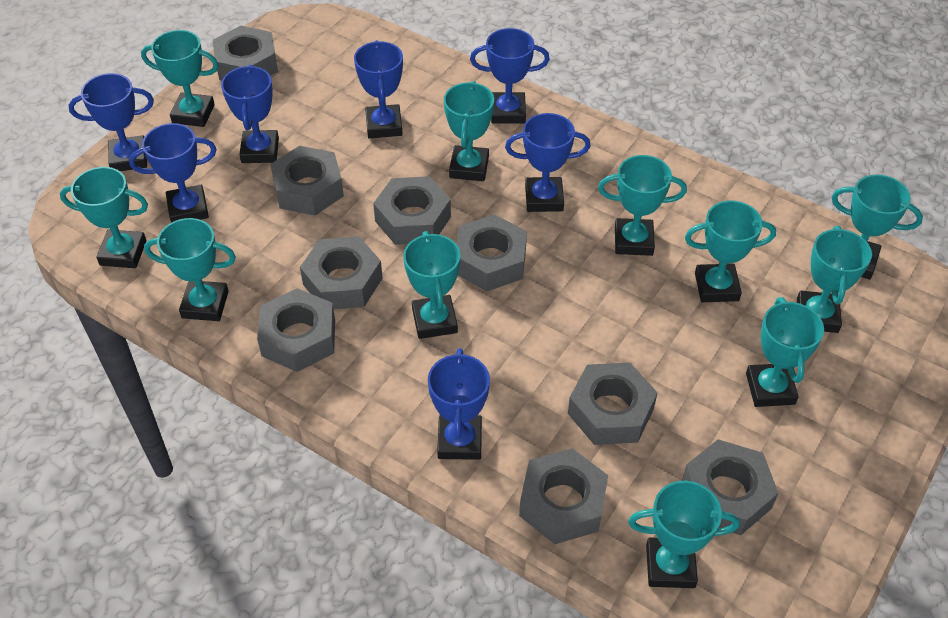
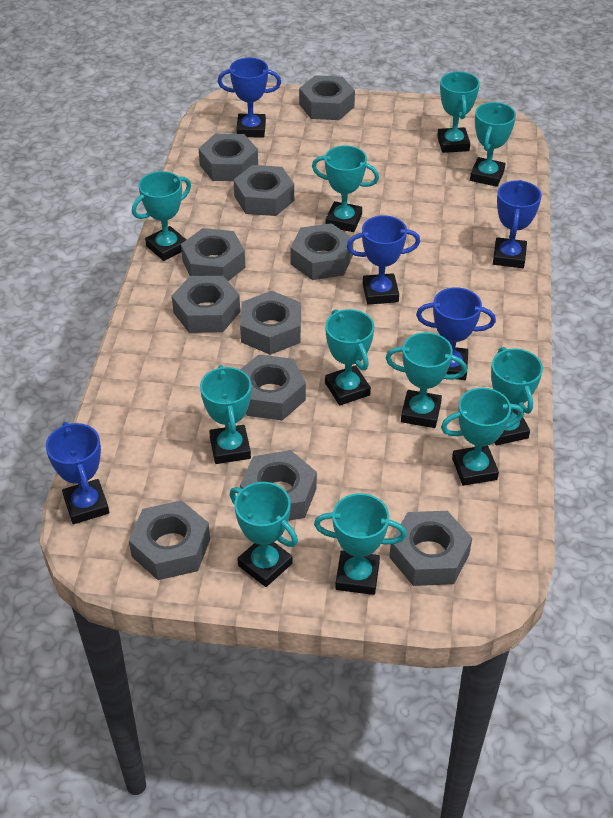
blue trophy: 7 -> 5
grey nut: 9 -> 11

